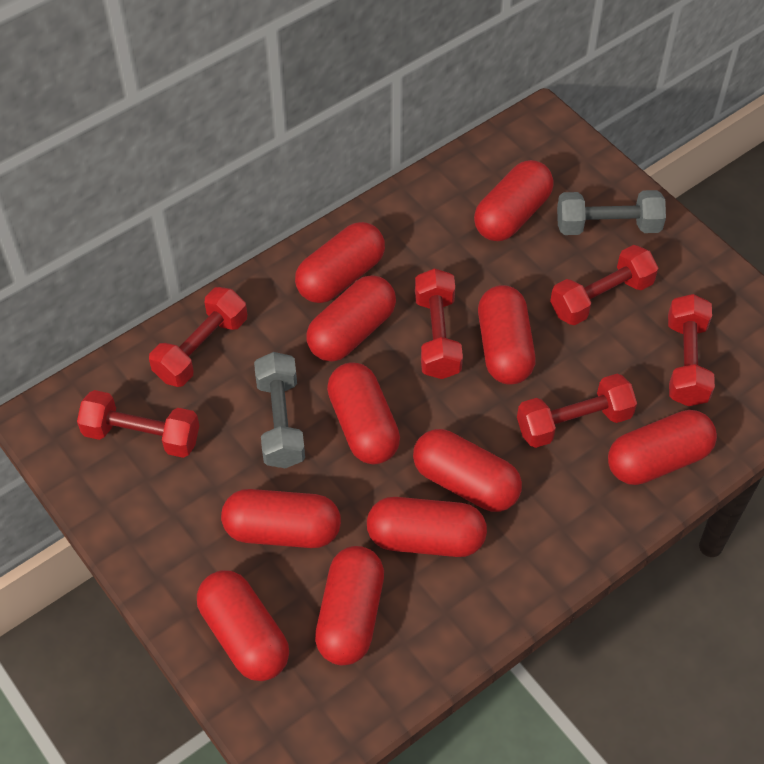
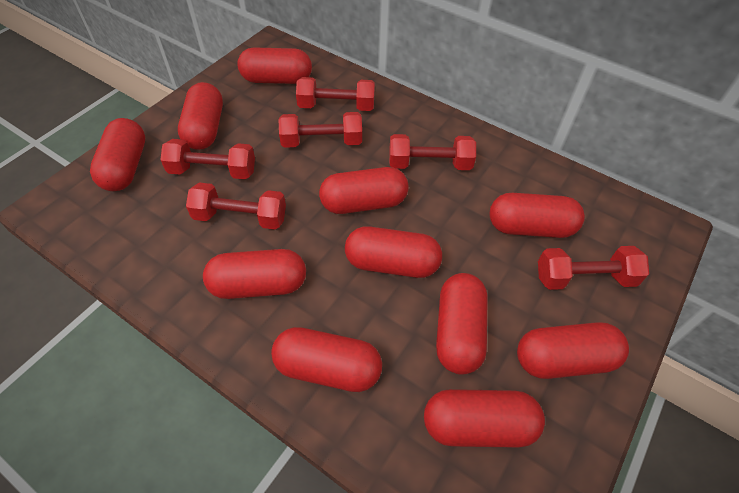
grey dumbbell: 2 -> 0

